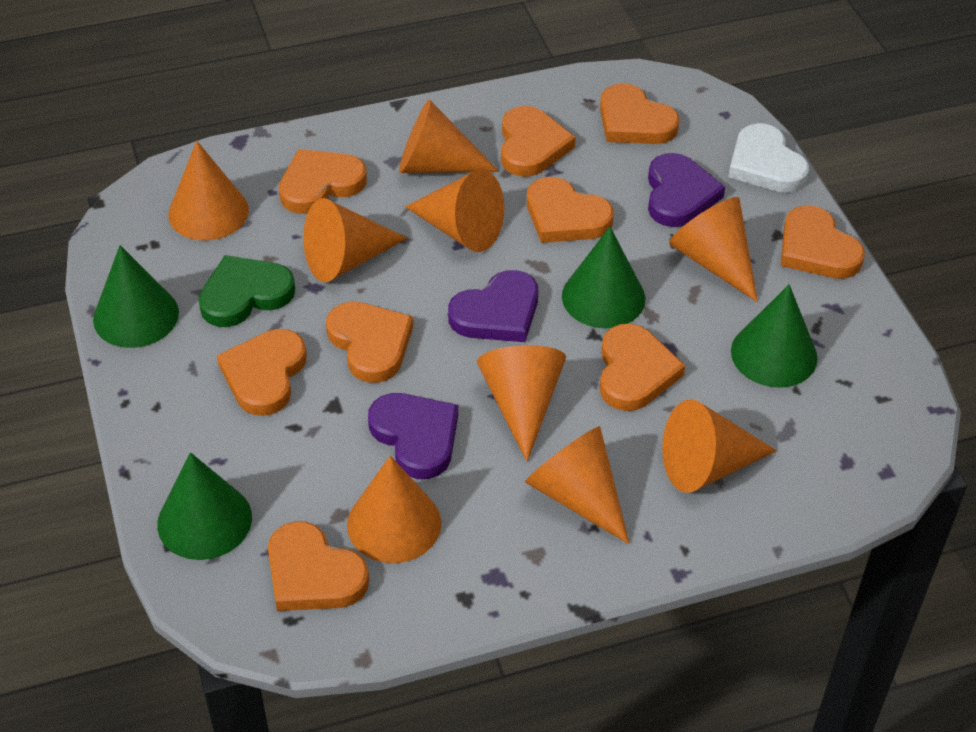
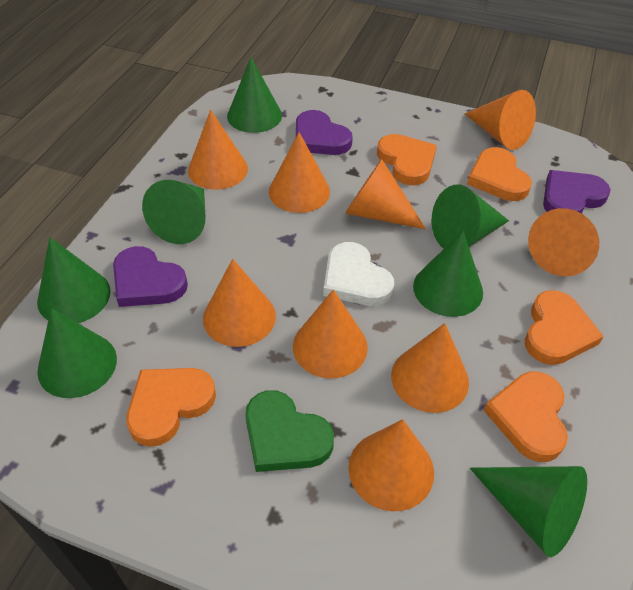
green cone: 4 -> 7
orange heart: 9 -> 5

